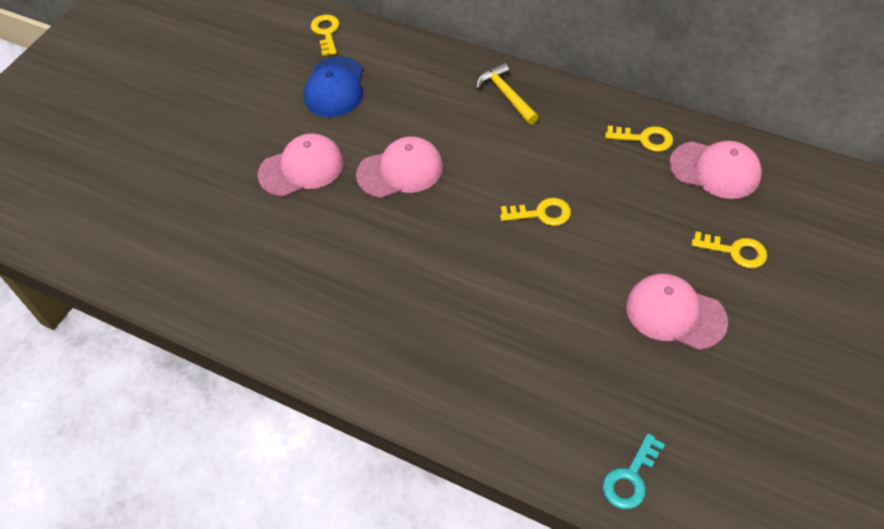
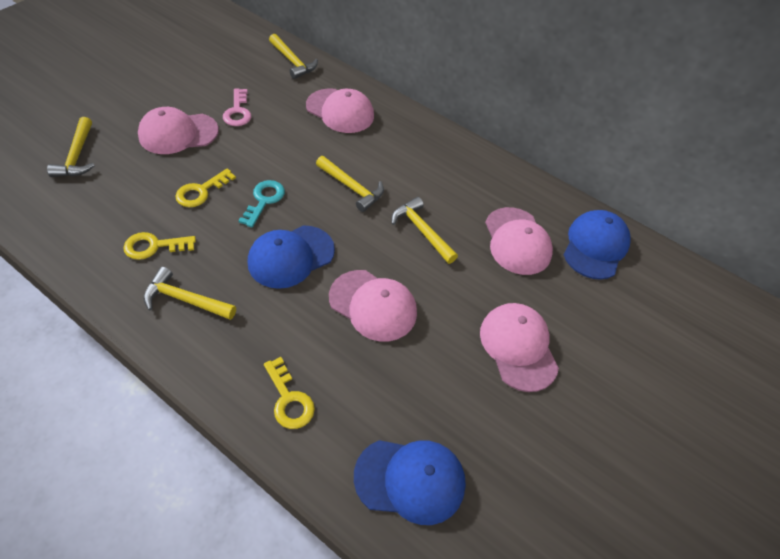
blue cap: 1 -> 3
pink cap: 4 -> 5
pink key: 0 -> 1
yellow hammer: 1 -> 5
yellow key: 4 -> 3

